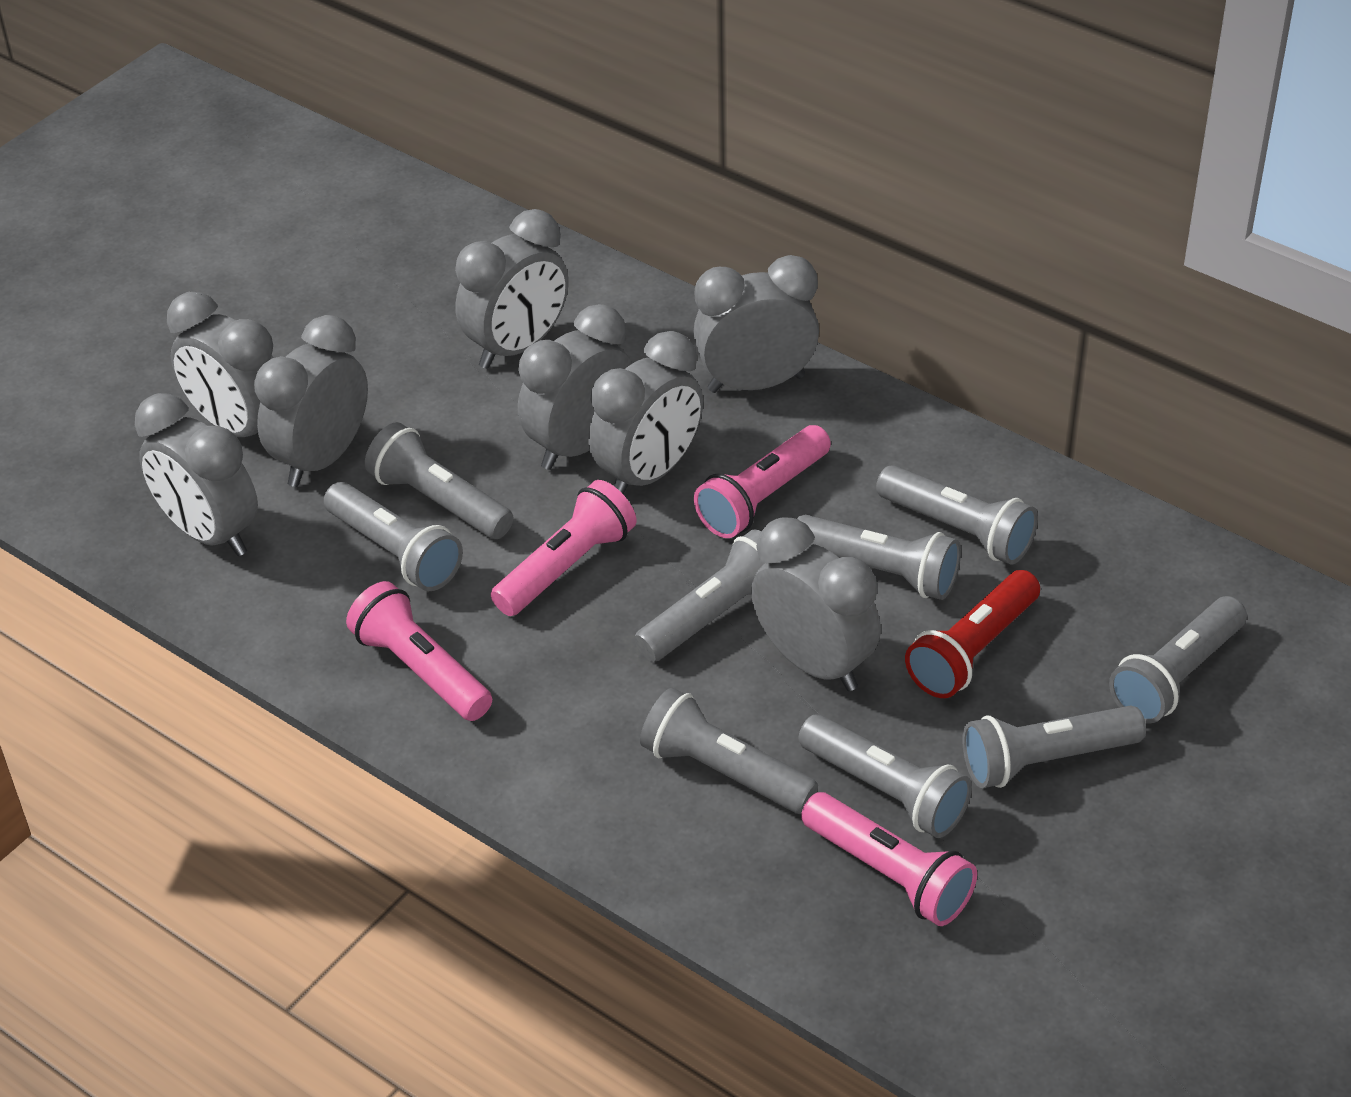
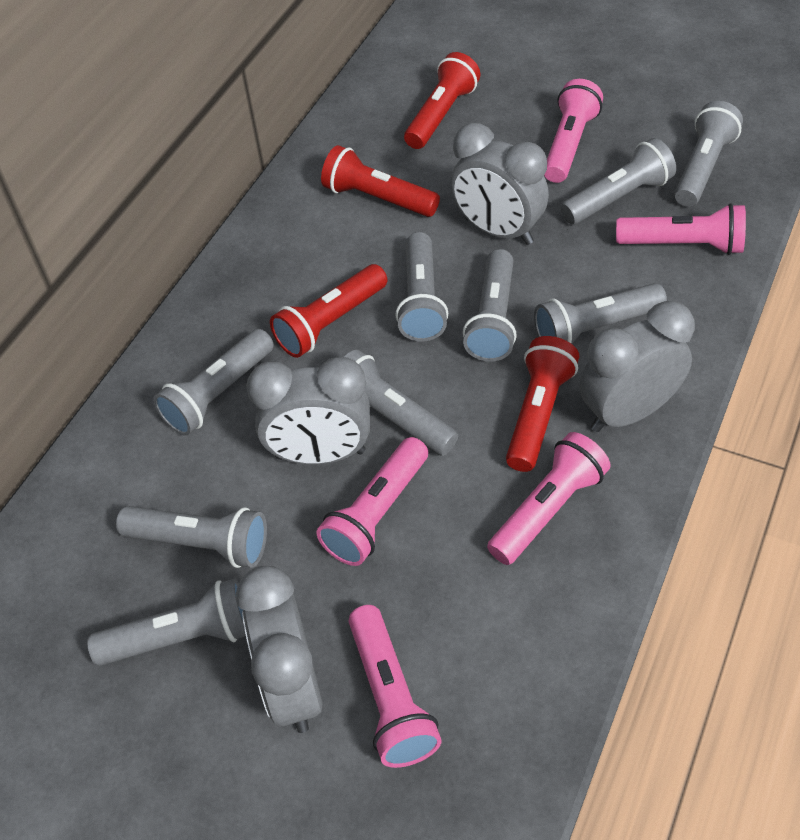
grey clock: 8 -> 4
pink flashlight: 4 -> 5
red flashlight: 1 -> 4

